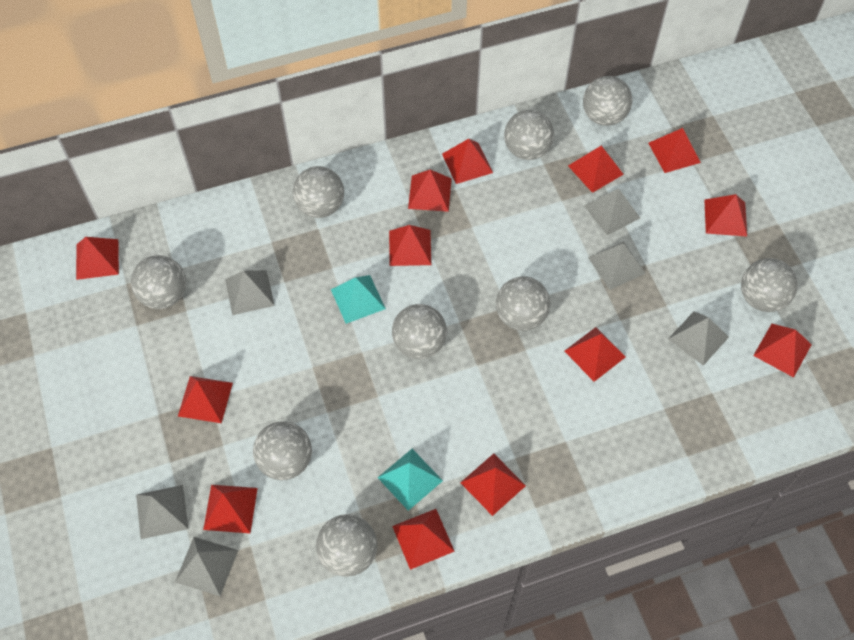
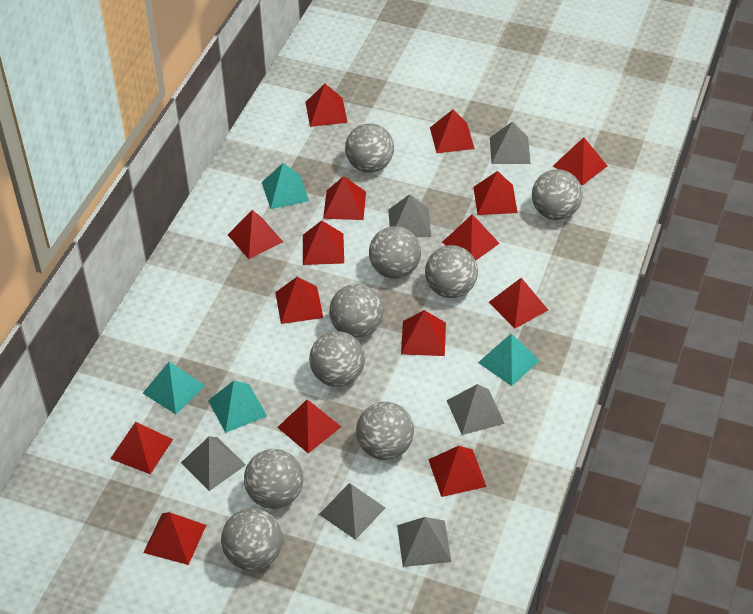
red pyramid: 13 -> 15
turquoise pyramid: 2 -> 4

